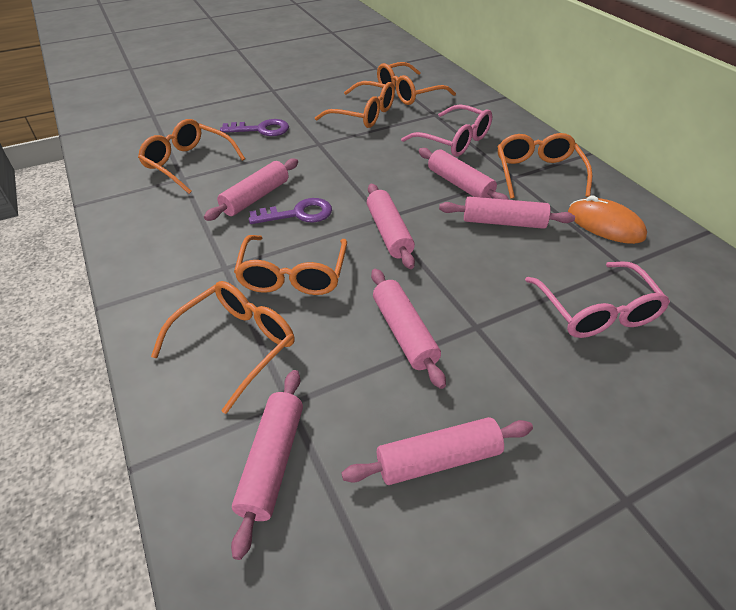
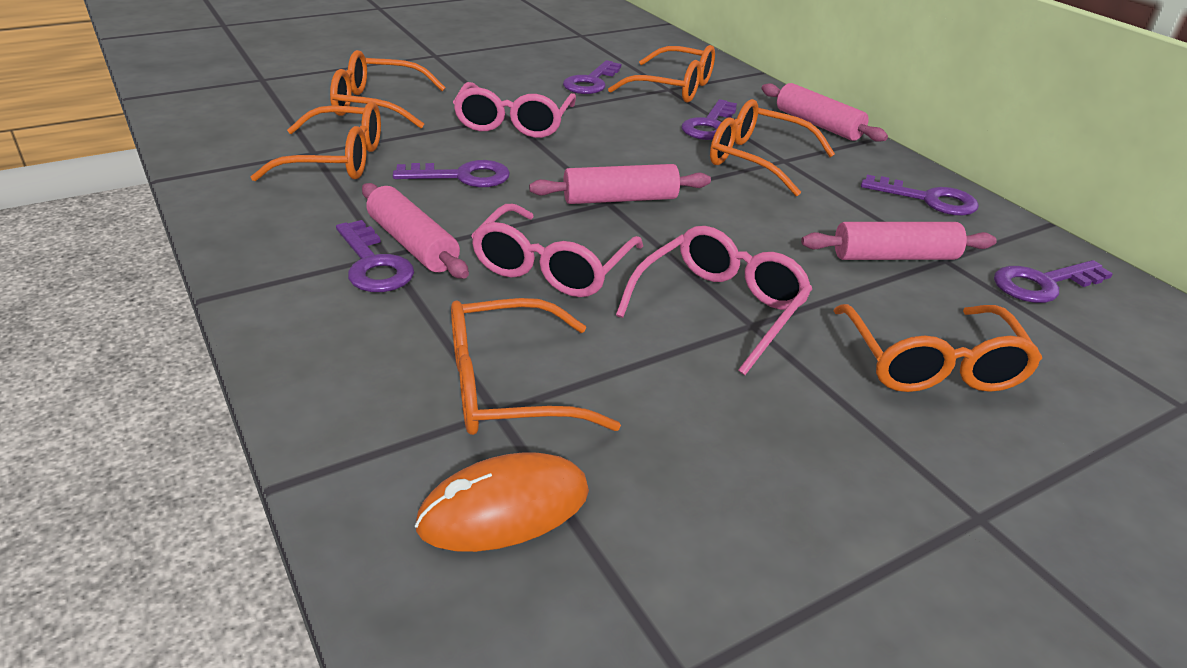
pink glasses: 2 -> 3
pink rolling pin: 7 -> 4
purple key: 2 -> 6

